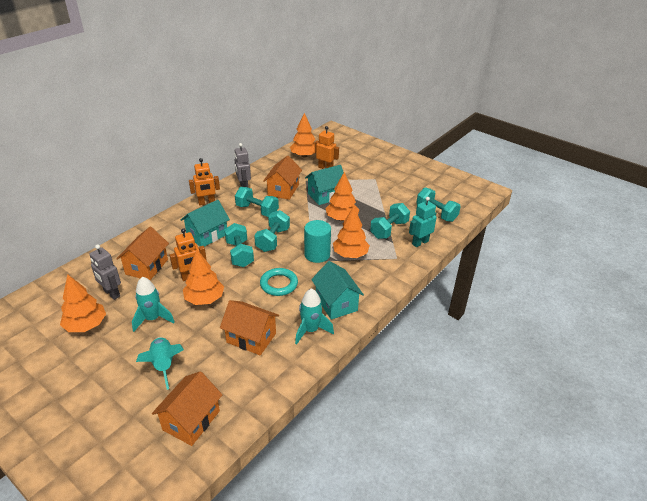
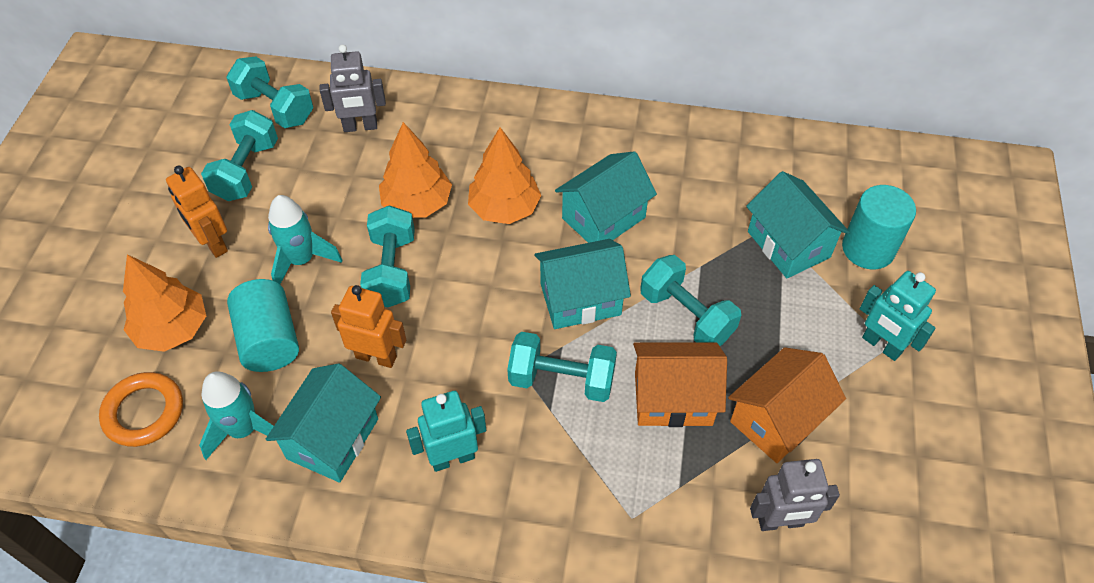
orange house: 4 -> 2
orange ring: 0 -> 1
orange robot: 3 -> 2
orange tree: 5 -> 3
turquoise cylinder: 1 -> 2
turquoise house: 3 -> 4
turquoise ring: 1 -> 0
turquoise robot: 1 -> 2
turquoise rocket: 3 -> 2

